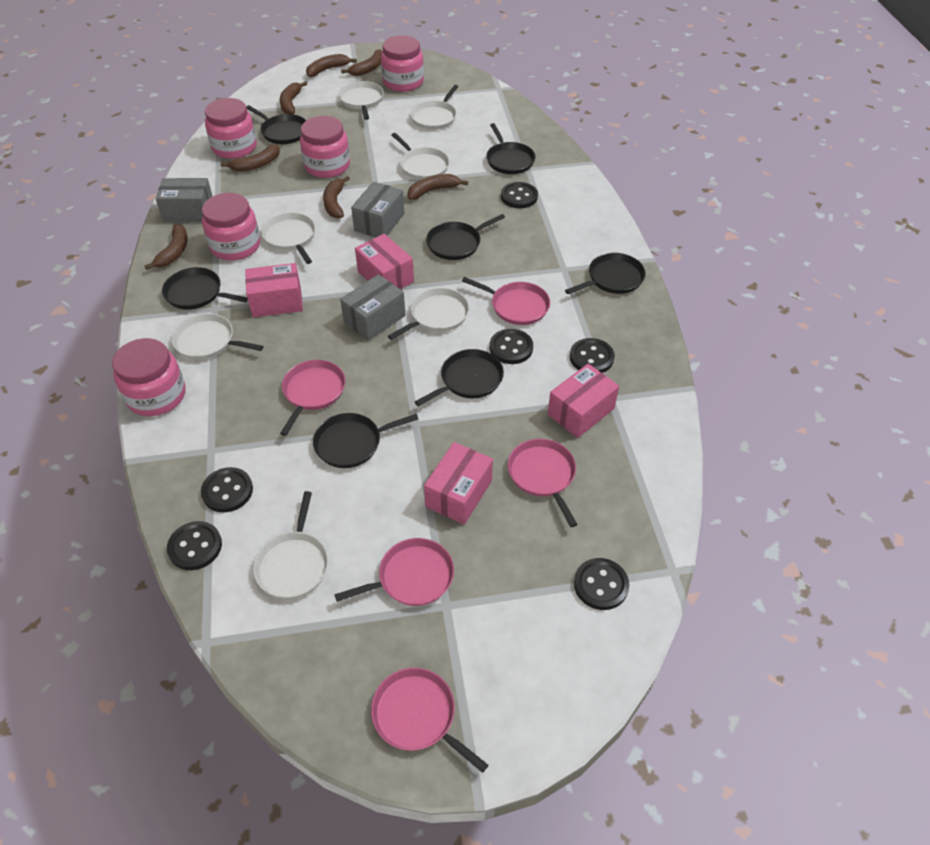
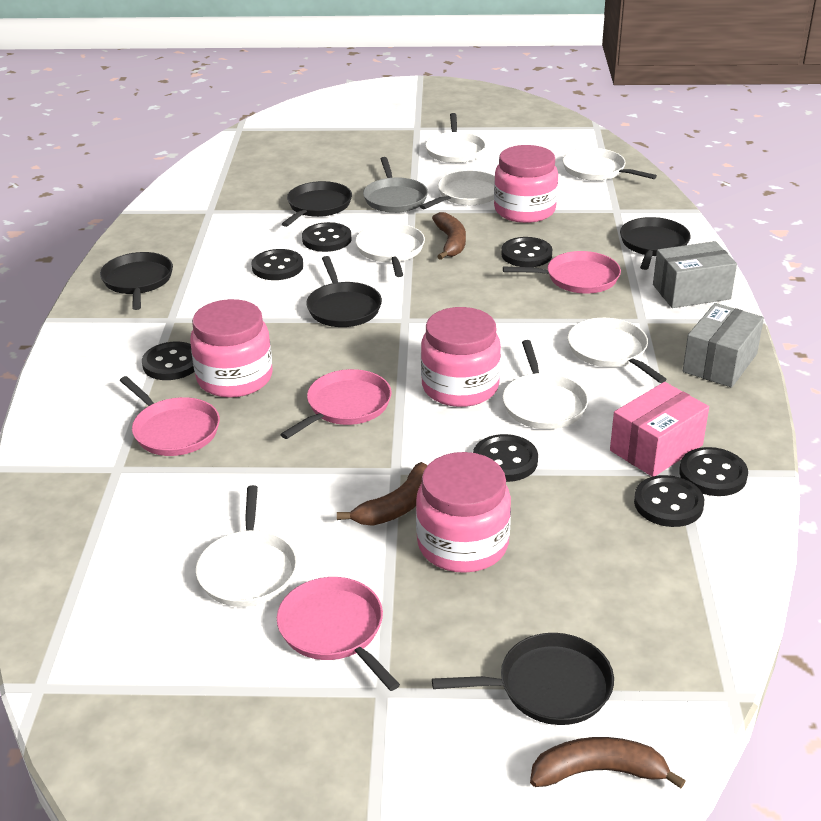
black button: 6 -> 7
black pan: 7 -> 5
brown banana: 7 -> 3
grey box: 3 -> 2
grey pan: 0 -> 1
pink box: 4 -> 1
pink jar: 5 -> 4
pink pan: 5 -> 4

